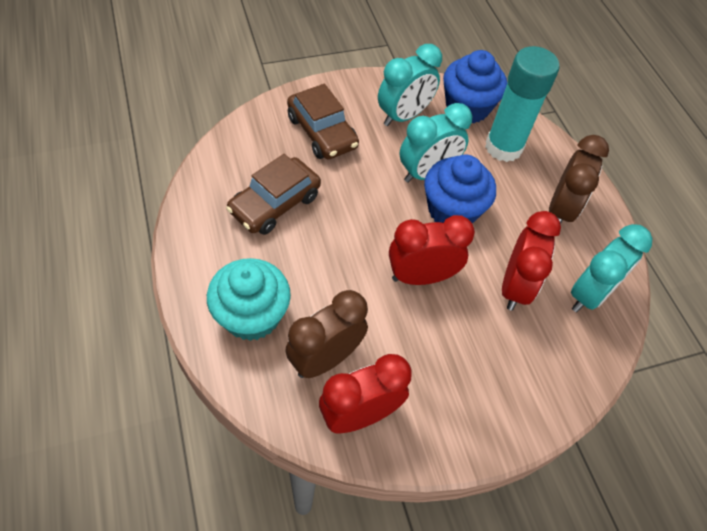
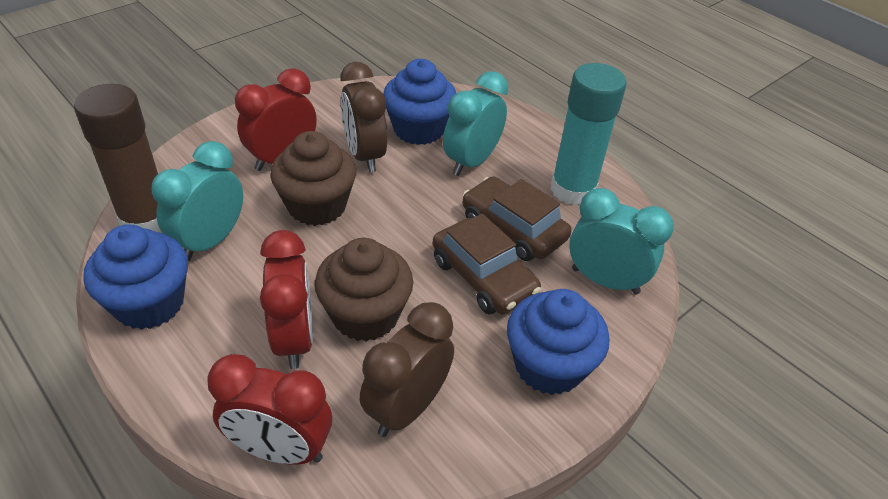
blue cupcake: 2 -> 3
brown cupcake: 0 -> 2
brown glue stick: 0 -> 1
turquoise cupcake: 1 -> 0

